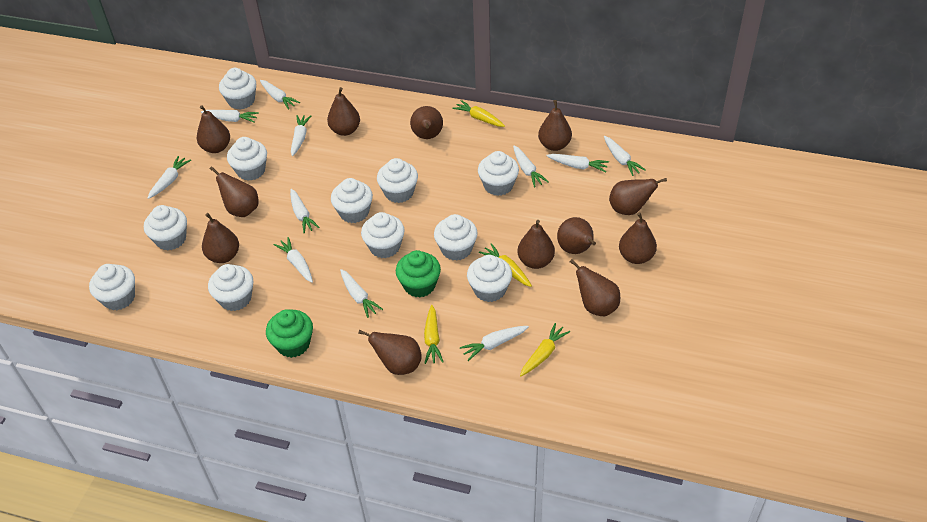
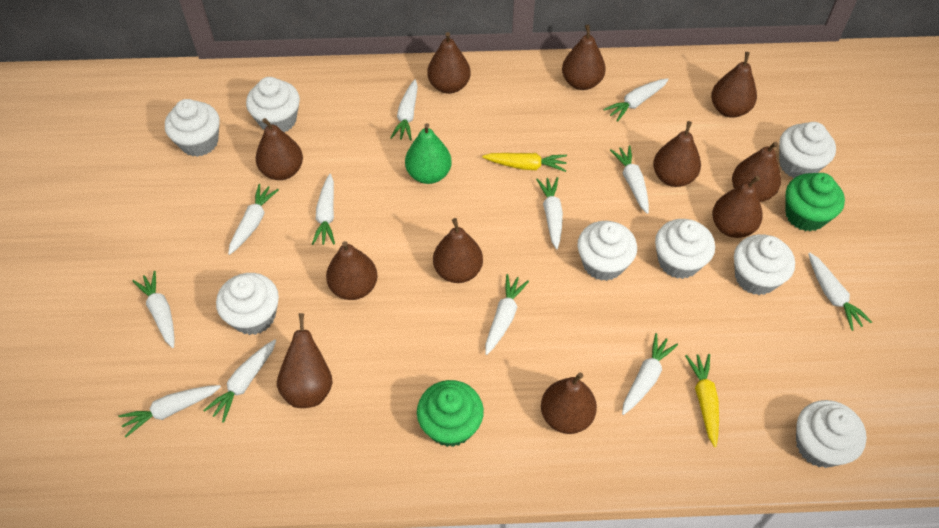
brown pear: 12 -> 11
green pear: 0 -> 1
white carrot: 11 -> 12
white cupcake: 11 -> 8
yellow carrot: 4 -> 2

